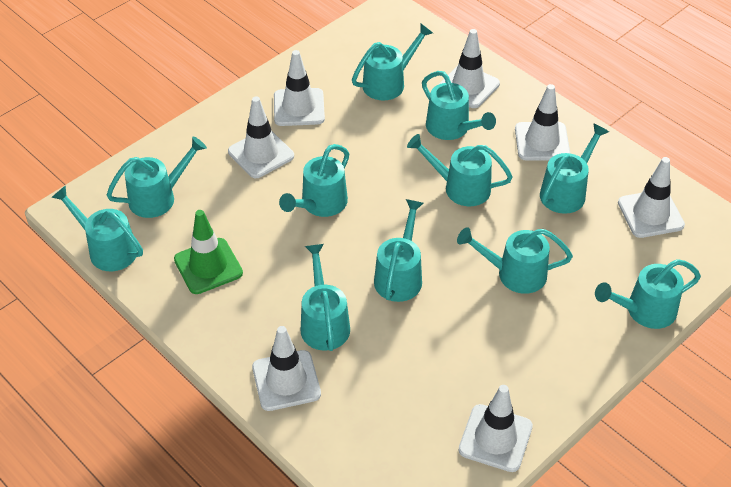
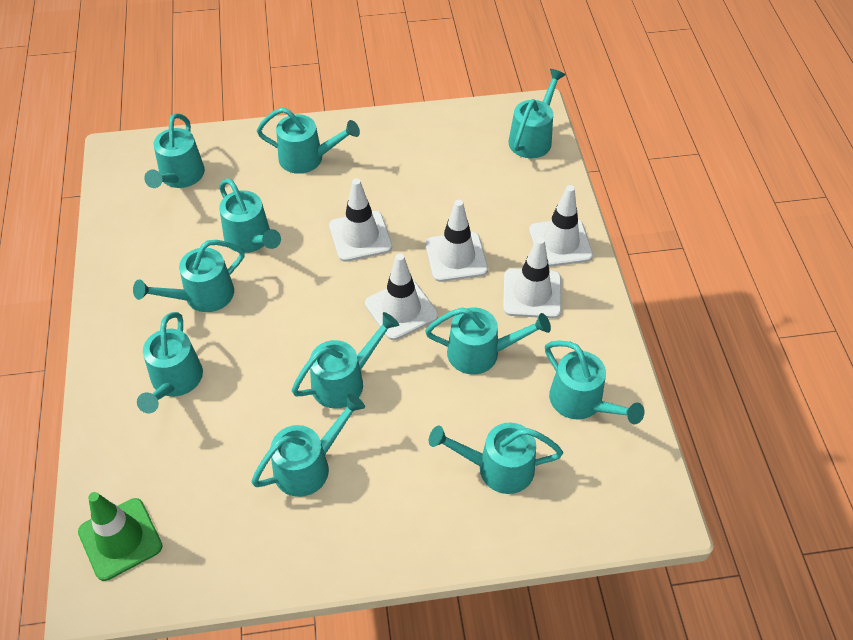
white traffic cone: 7 -> 5

